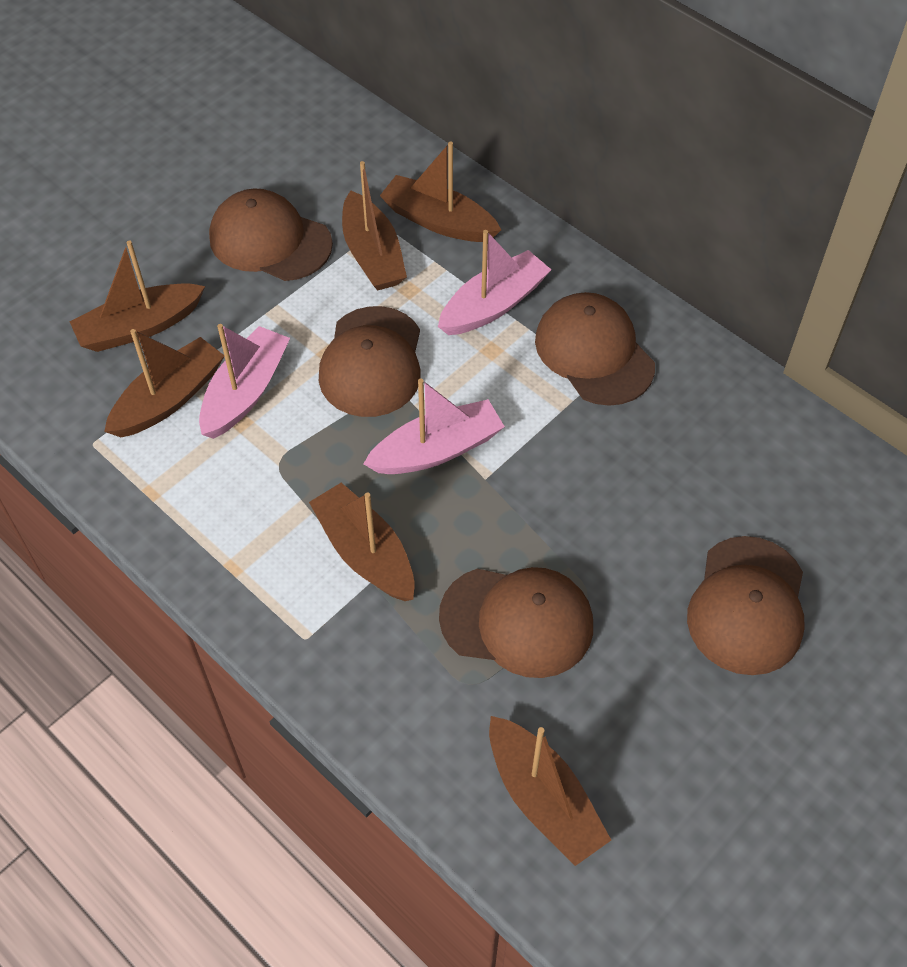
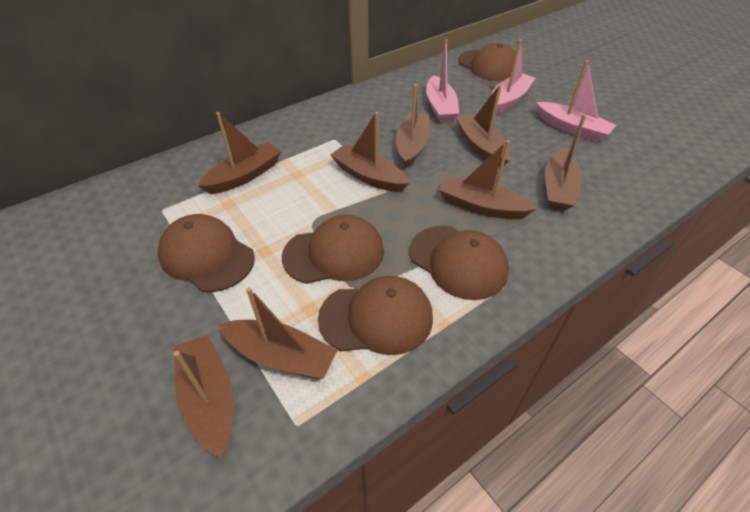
brown boat: 6 -> 8

